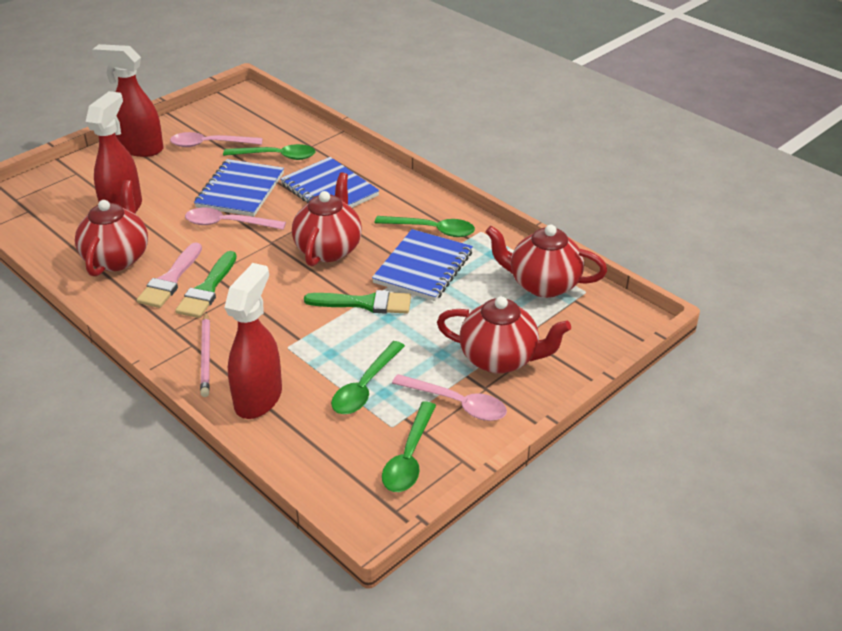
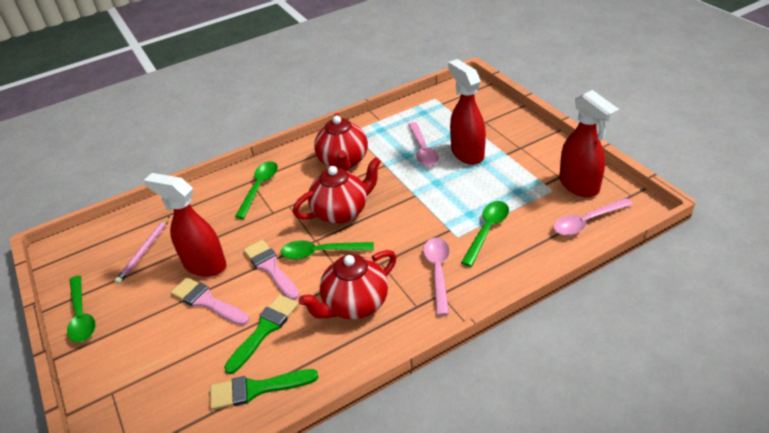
blue notebook: 3 -> 0
pink brush: 1 -> 2
red teapot: 4 -> 3

